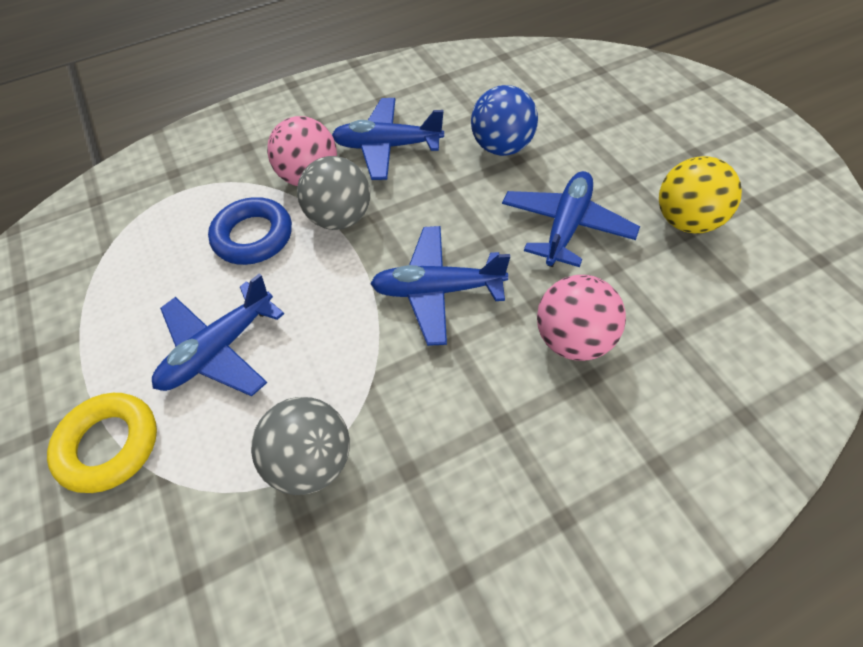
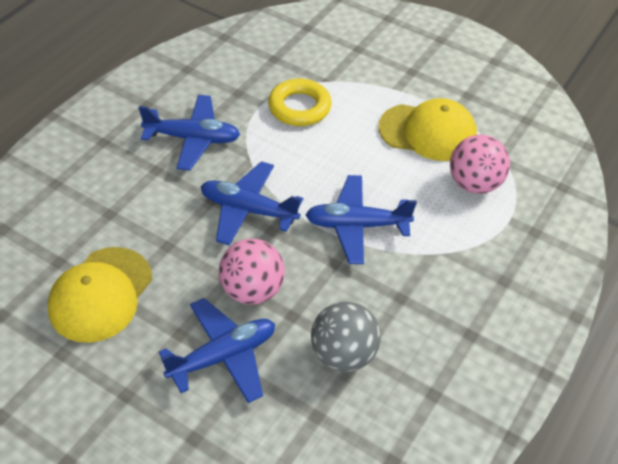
blue ball: 1 -> 0
blue ring: 1 -> 0
grey ball: 2 -> 1
yellow ball: 1 -> 0
yellow cap: 0 -> 2

